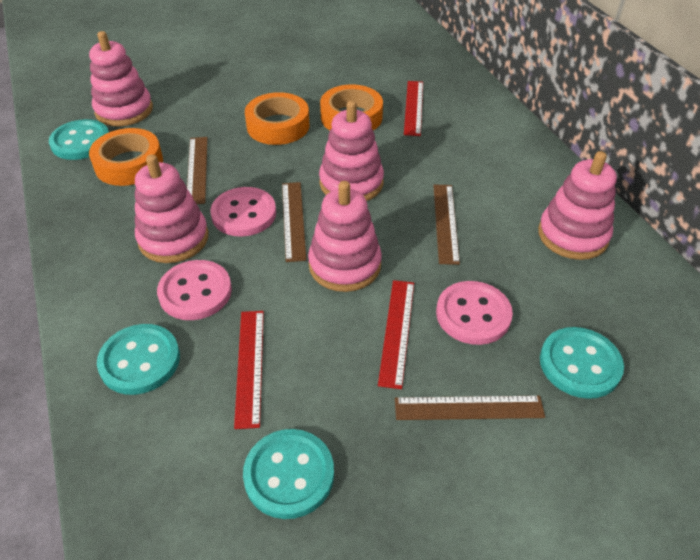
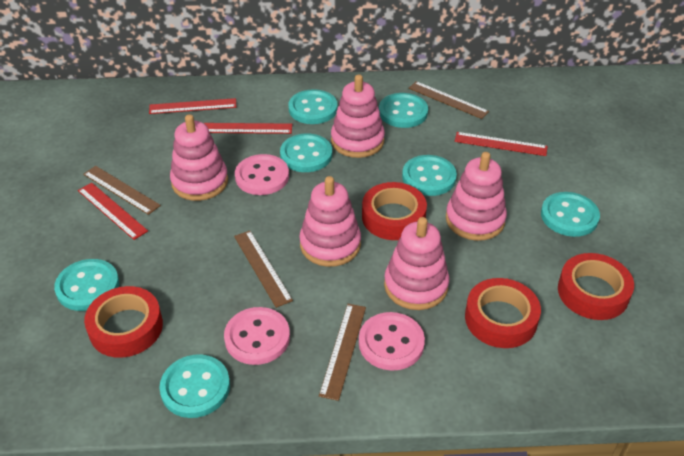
orange tape: 3 -> 0
red ruler: 3 -> 4
red tape: 0 -> 4
turquoise button: 4 -> 7

